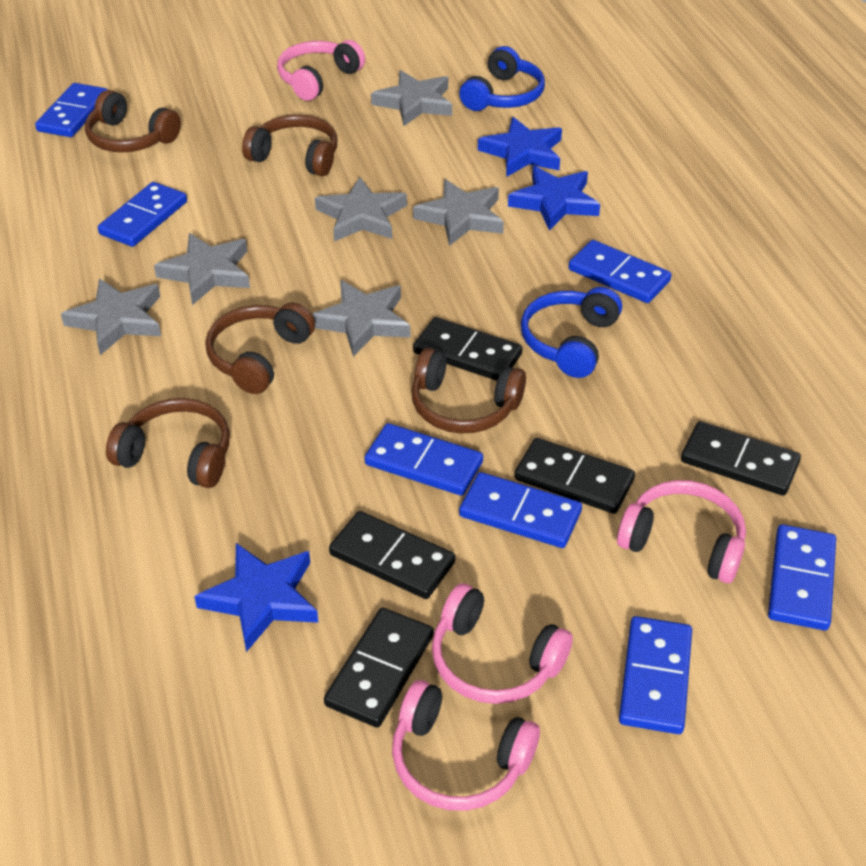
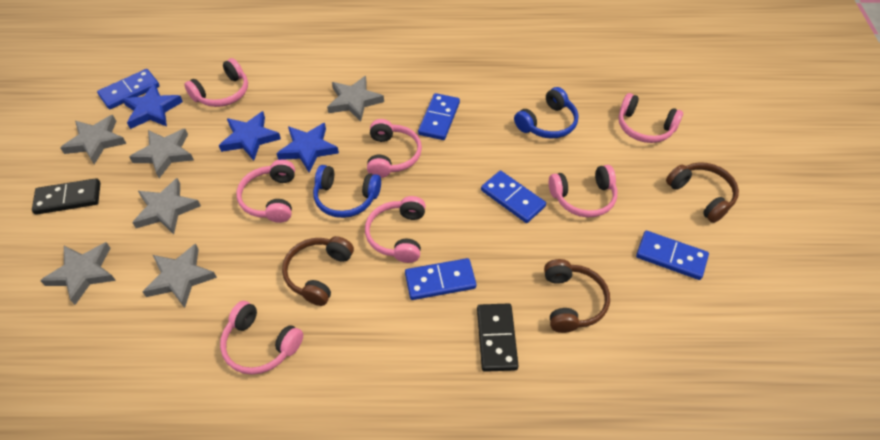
black domino: 5 -> 2
blue domino: 7 -> 5
brown headphones: 5 -> 3
pink headphones: 4 -> 7

